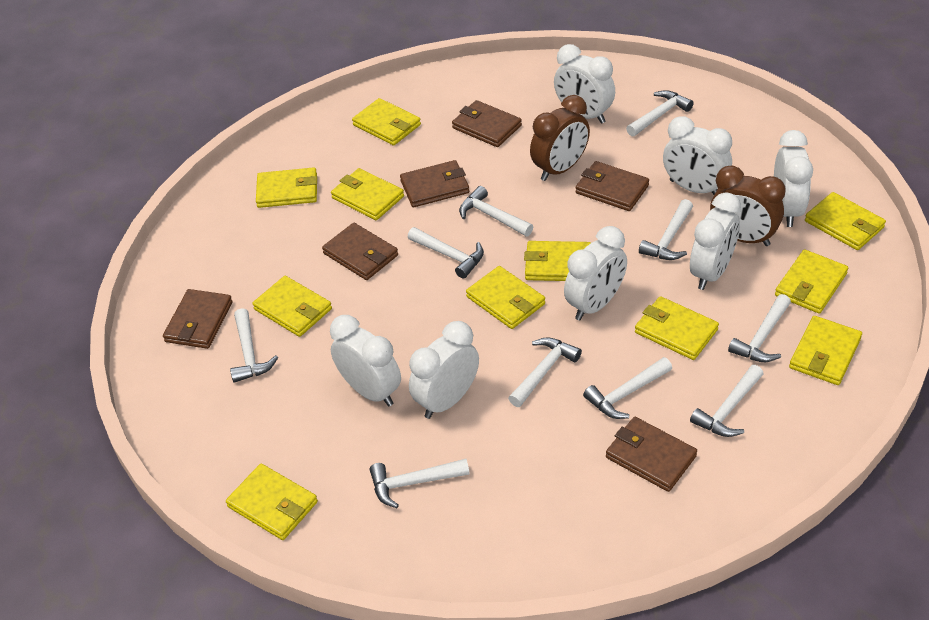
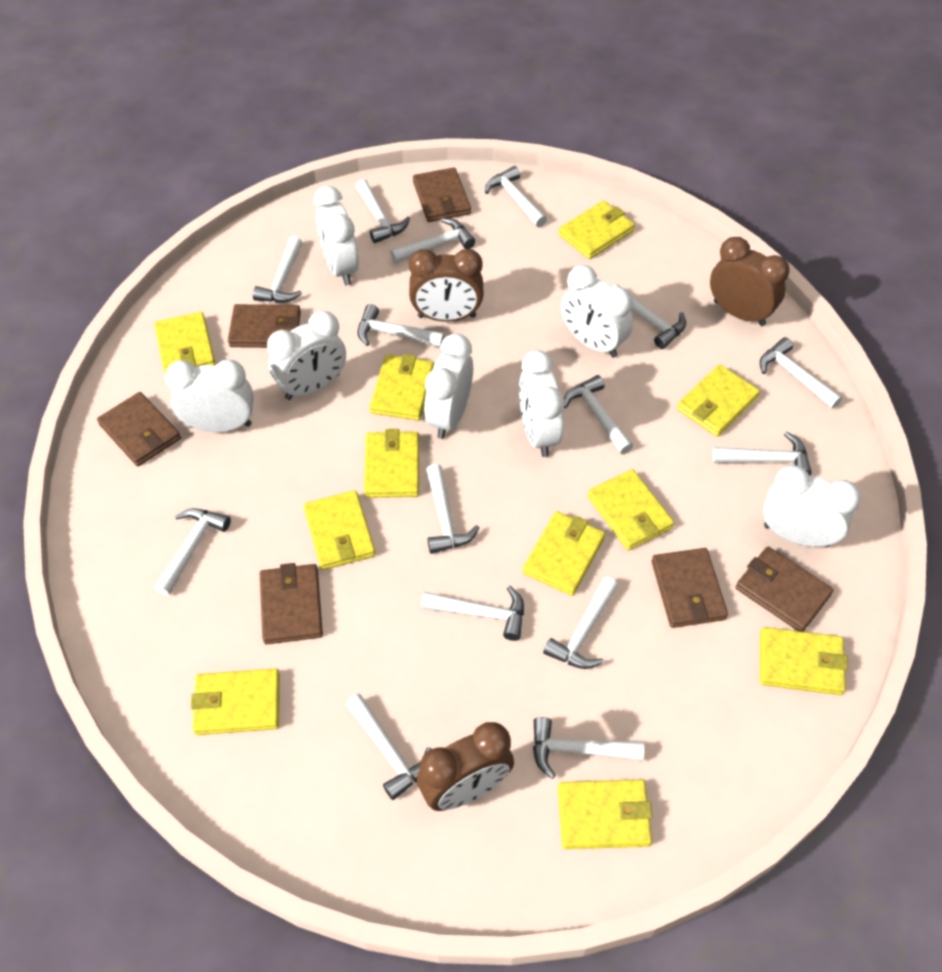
brown clock: 2 -> 3
white hammer: 10 -> 15

